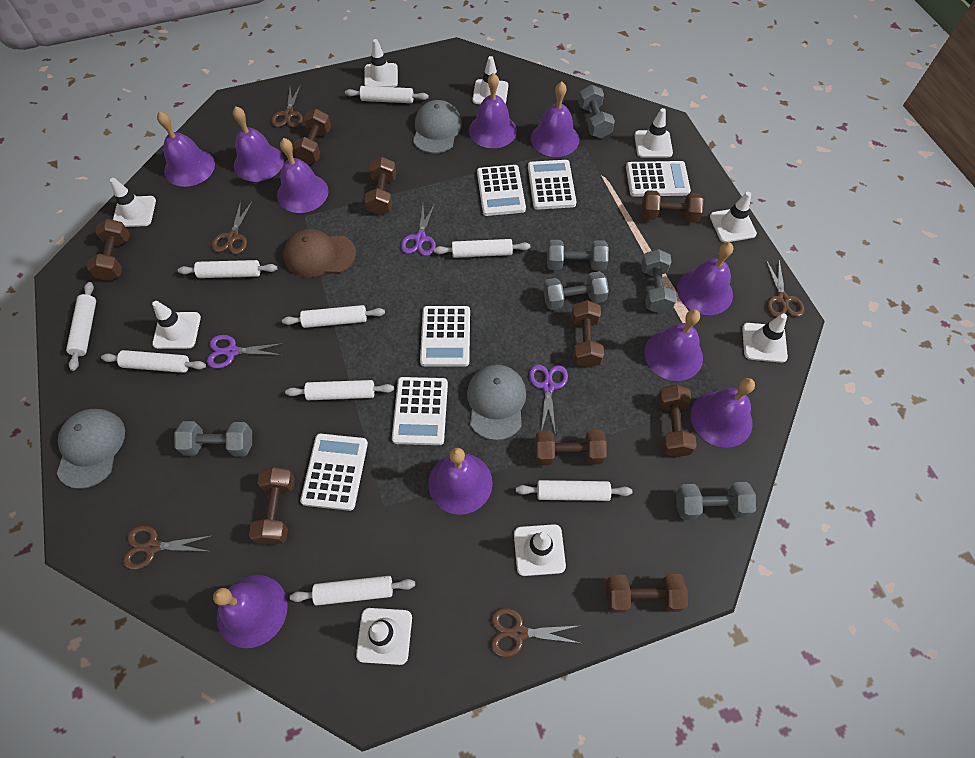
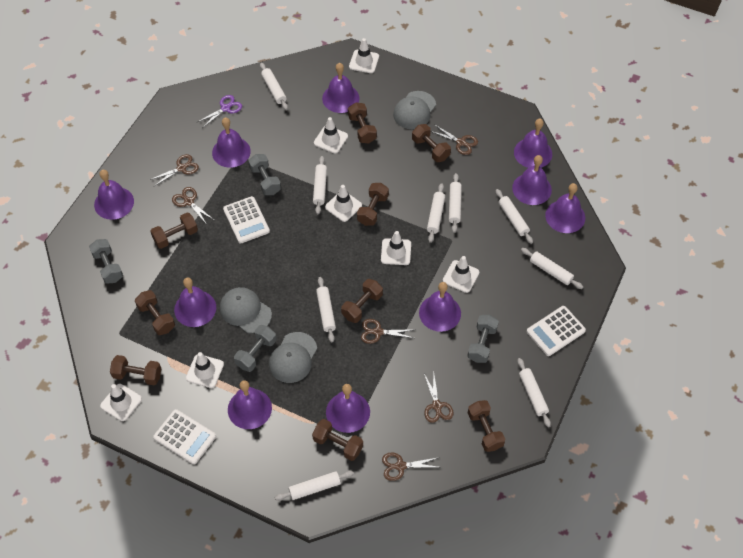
brown cap: 1 -> 0
brown scissors: 5 -> 6
grey dumbbell: 6 -> 4
purple scissors: 3 -> 1
white calculator: 6 -> 3
white traffic cone: 9 -> 7

